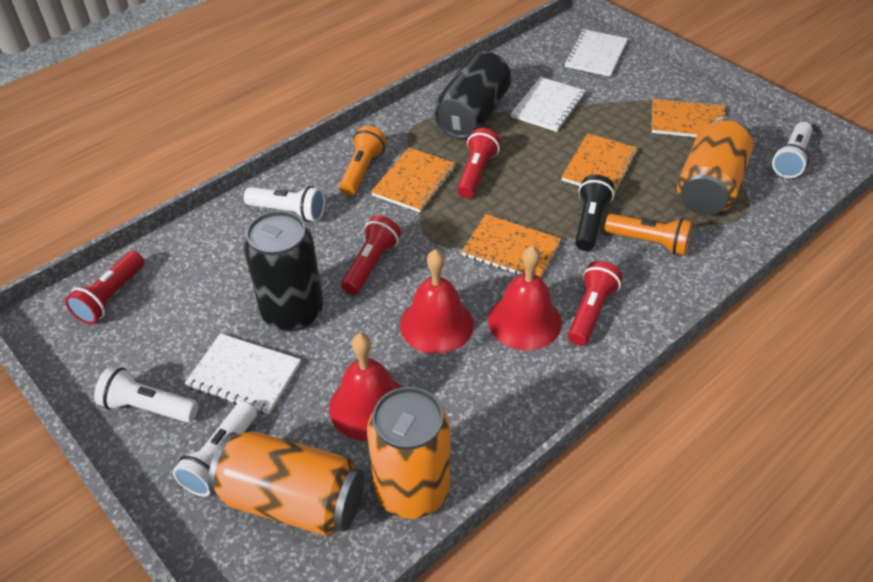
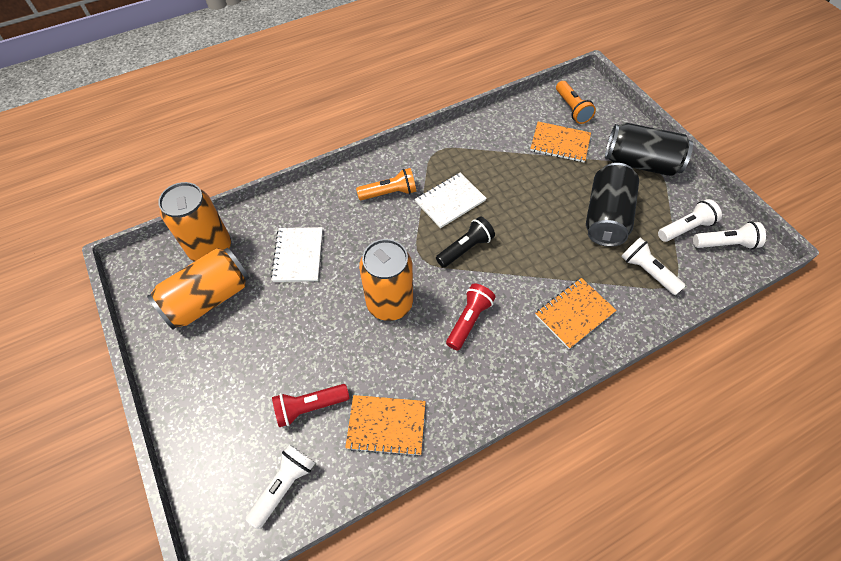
orange notebook: 4 -> 3
red bell: 3 -> 0
red flashlight: 4 -> 2
white notebook: 3 -> 2

